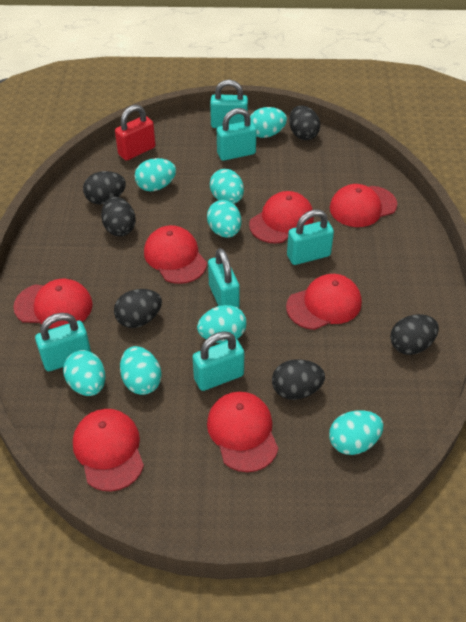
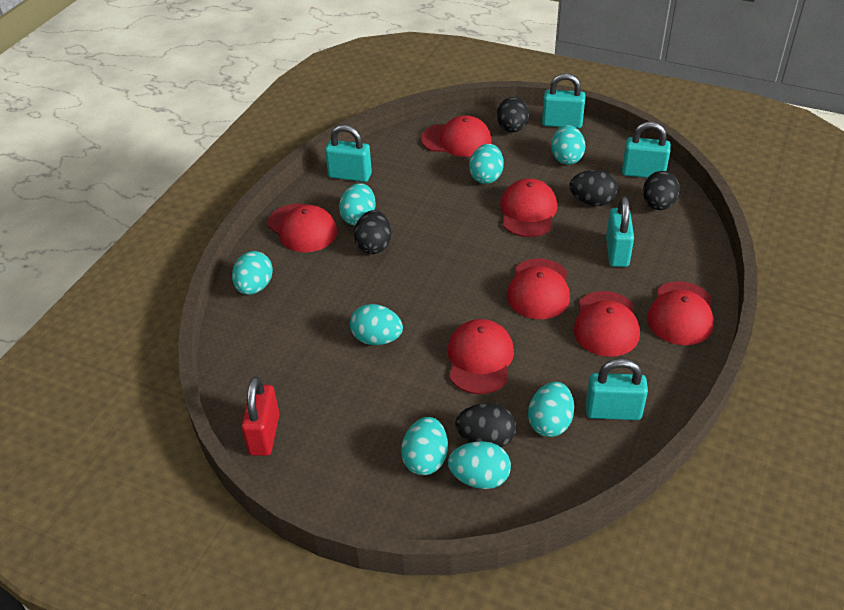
black egg: 6 -> 5
turquoise padlock: 6 -> 5

